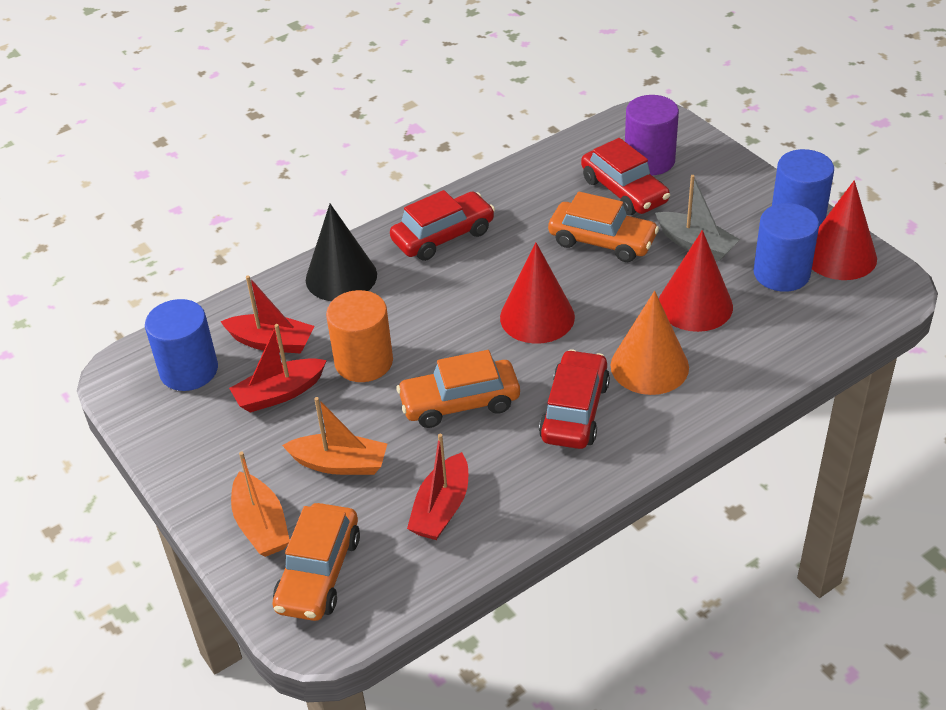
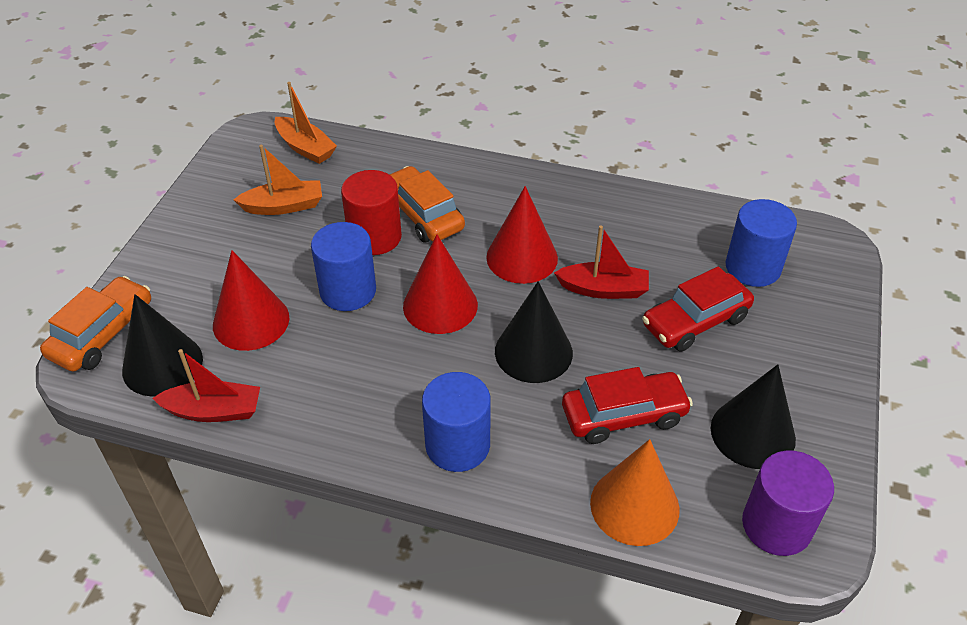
black cone: 1 -> 3
grey boat: 1 -> 0
orange car: 3 -> 2
orange cylinder: 1 -> 0
red boat: 3 -> 2
red car: 3 -> 2
red cylinder: 0 -> 1

